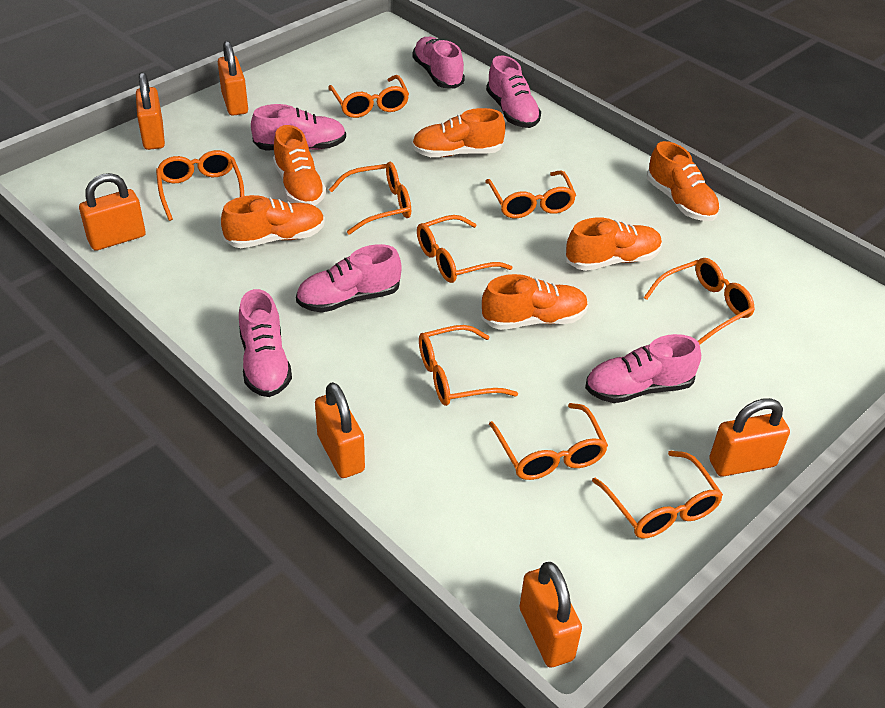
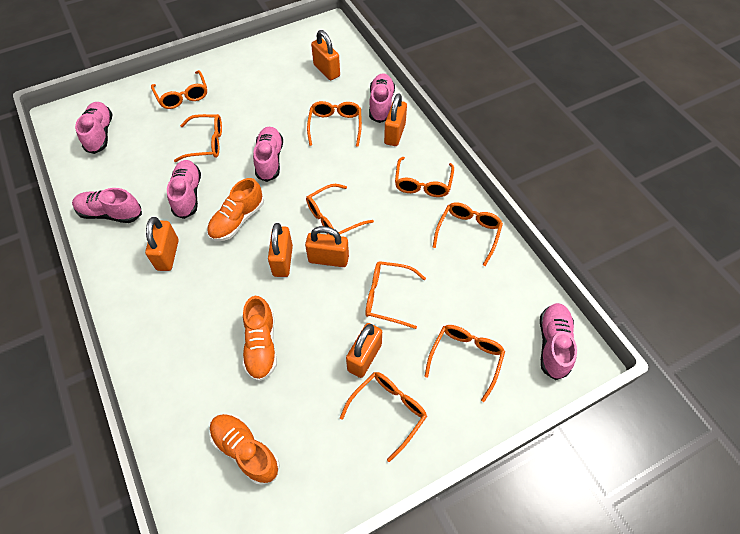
orange shoe: 6 -> 3

